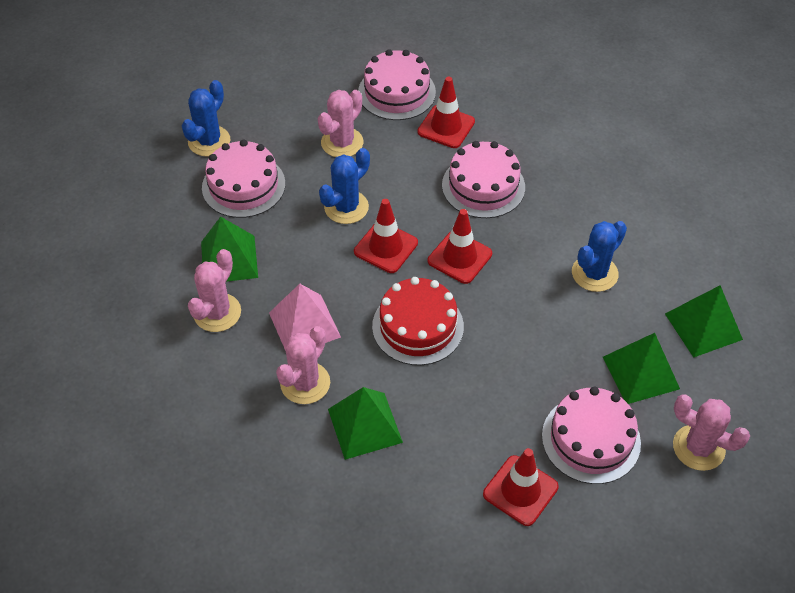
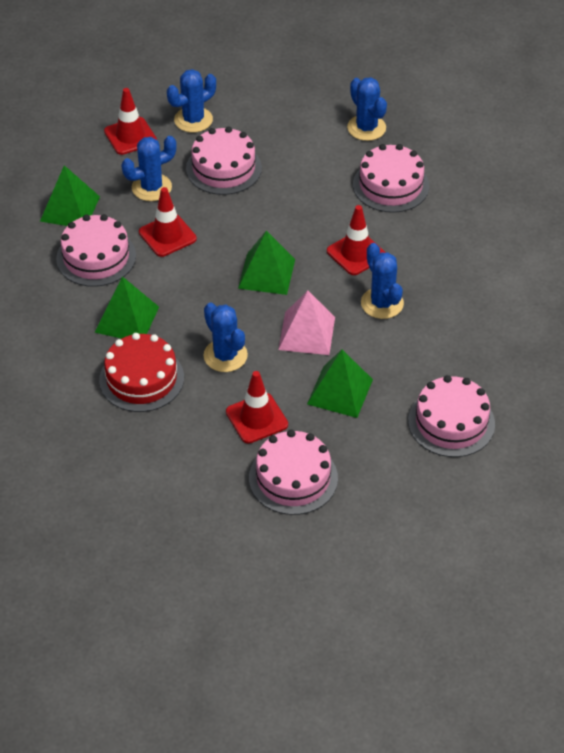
blue cactus: 3 -> 5
pink cactus: 4 -> 0
pink cake: 4 -> 5

